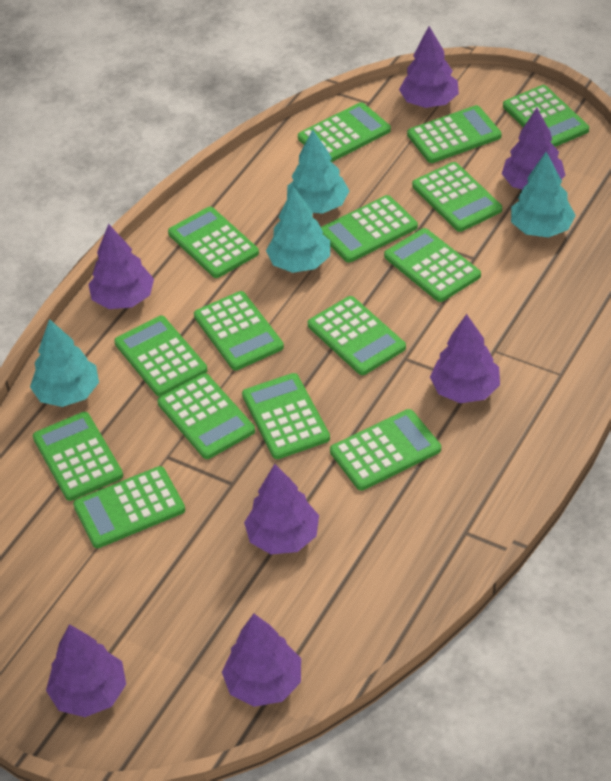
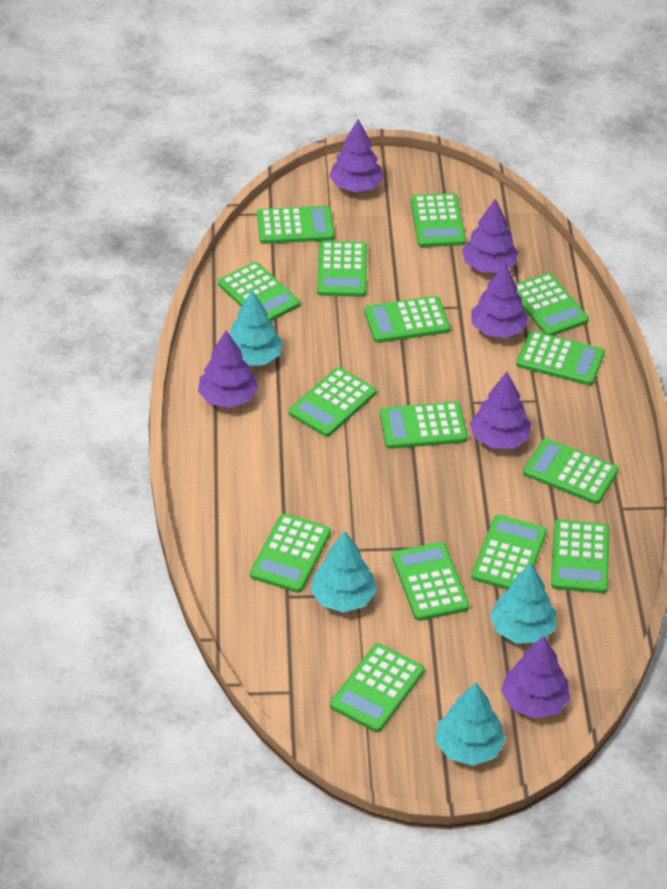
purple tree: 7 -> 6

